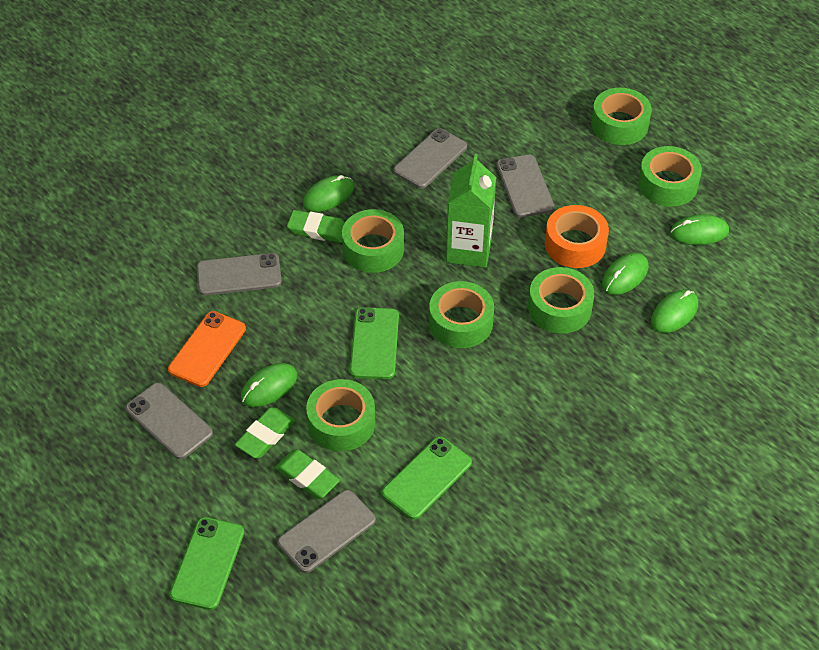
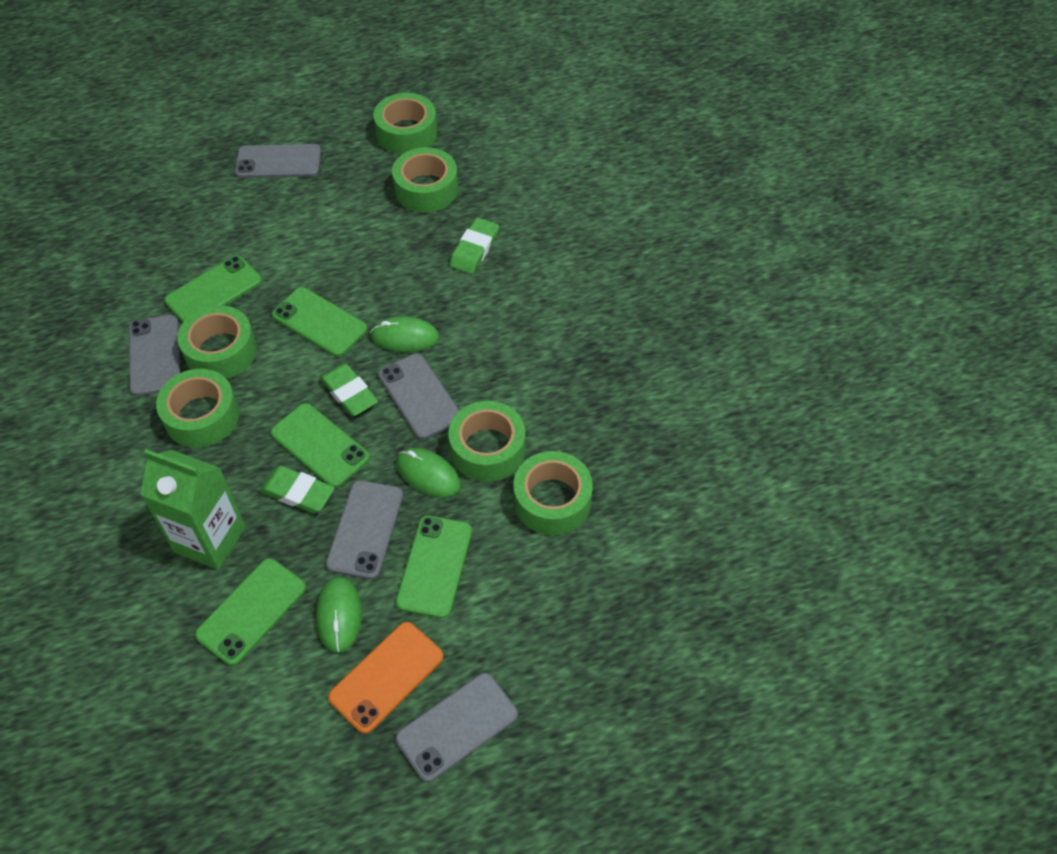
green mouse: 5 -> 3
green phone: 3 -> 5
orange tape: 1 -> 0

